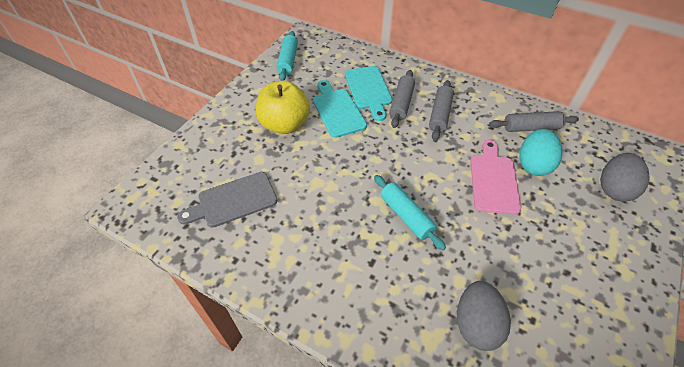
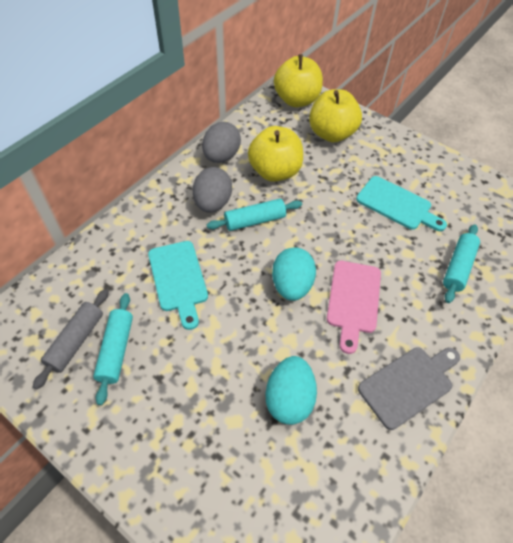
grey rolling pin: 3 -> 1
turquoise egg: 1 -> 2
turquoise rolling pin: 2 -> 3
yellow apple: 1 -> 3

